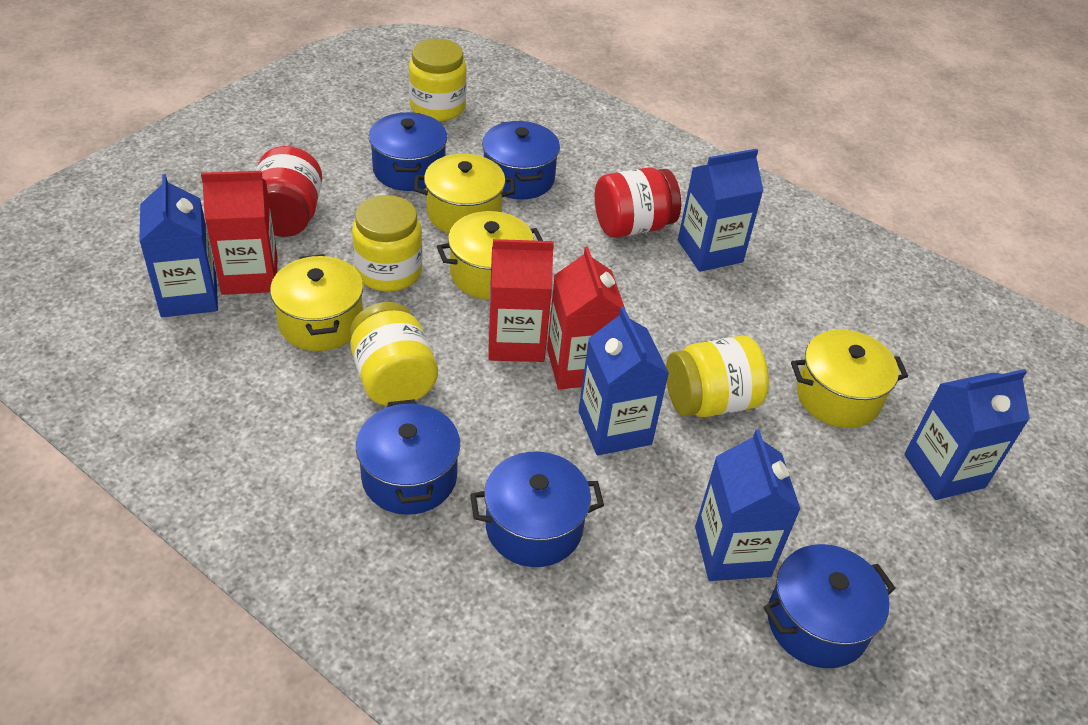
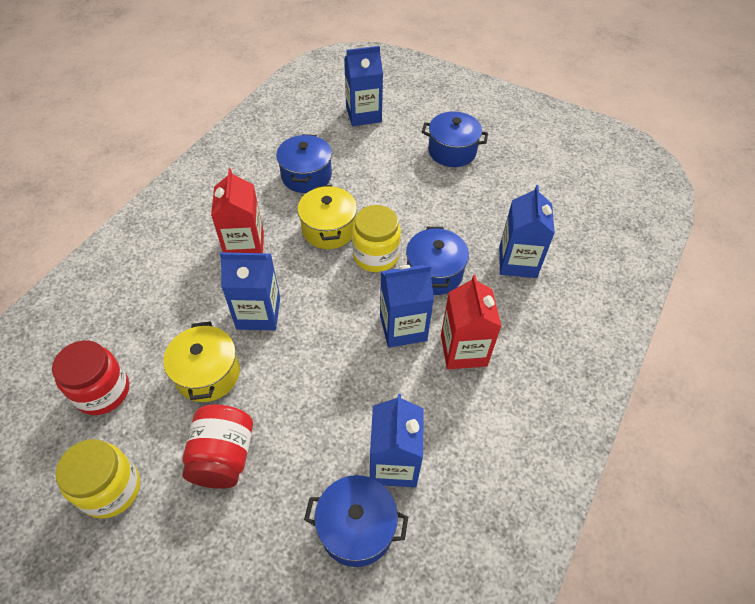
blue pot: 5 -> 4
red carton: 3 -> 2
yellow jar: 4 -> 2
yellow pot: 4 -> 2

